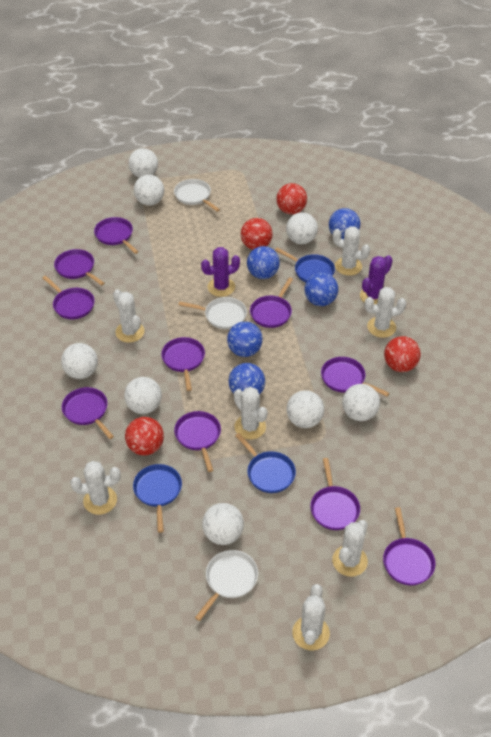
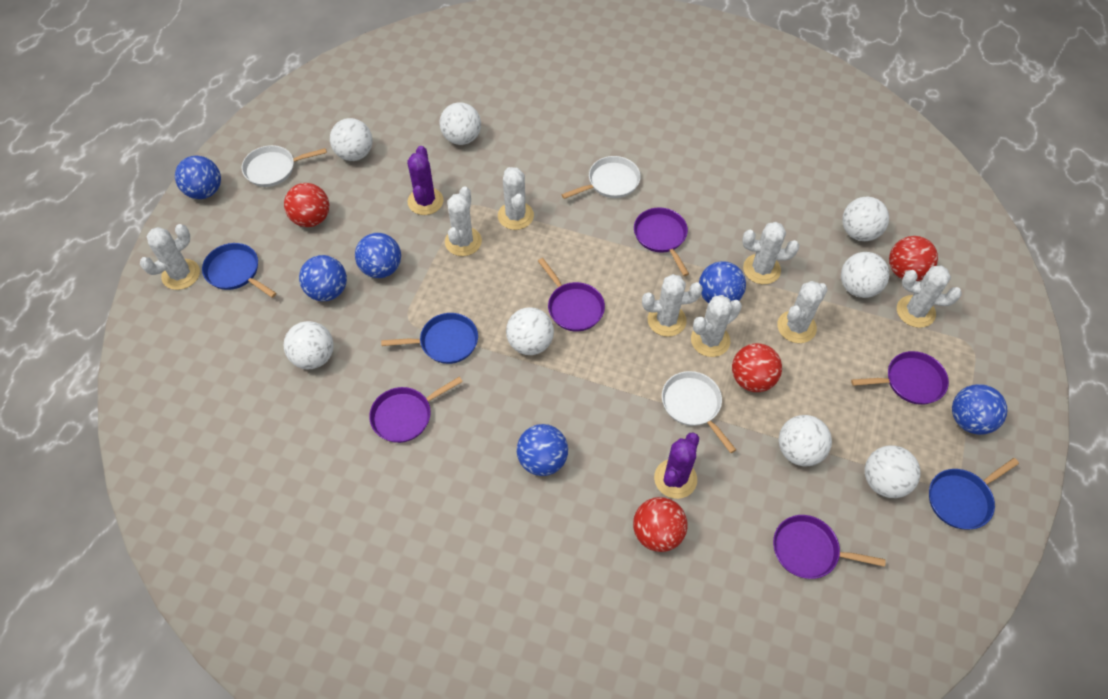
blue ball: 5 -> 6
purple pan: 10 -> 5
white cactus: 7 -> 8

